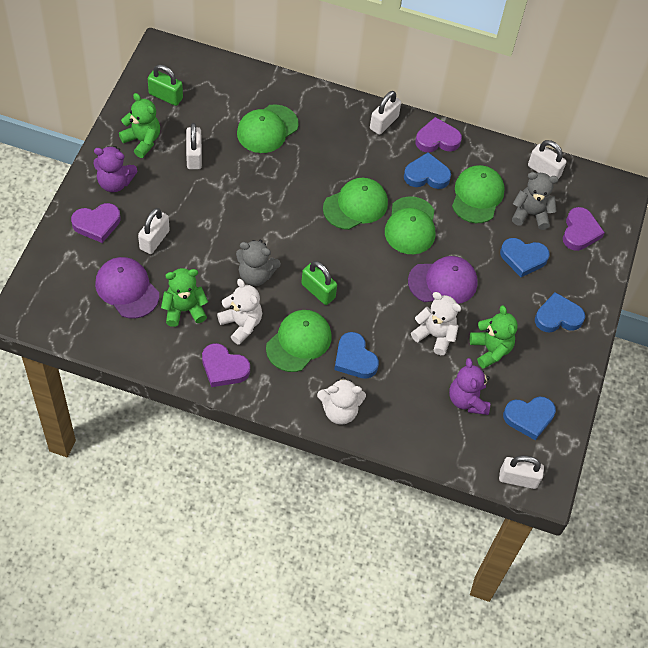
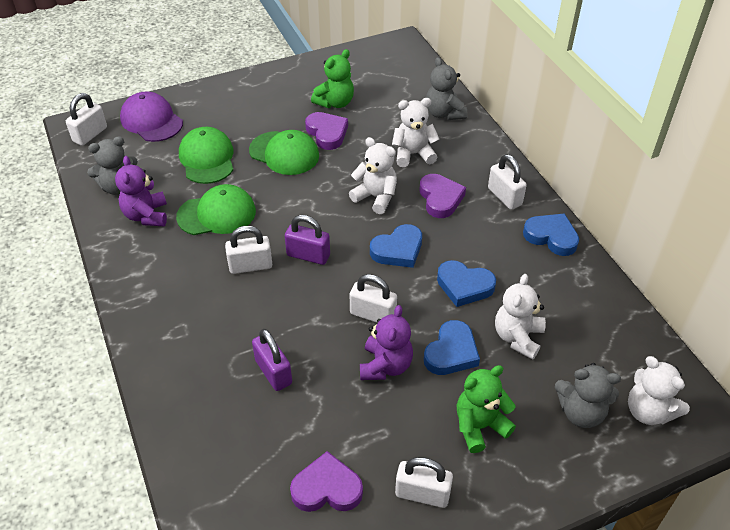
blue heart: 5 -> 4
green cap: 5 -> 3
green padlock: 2 -> 0
green teddy bear: 3 -> 2
grey teddy bear: 2 -> 3
purple cap: 2 -> 1
purple heart: 4 -> 3
purple padlock: 0 -> 2
white teddy bear: 3 -> 4

